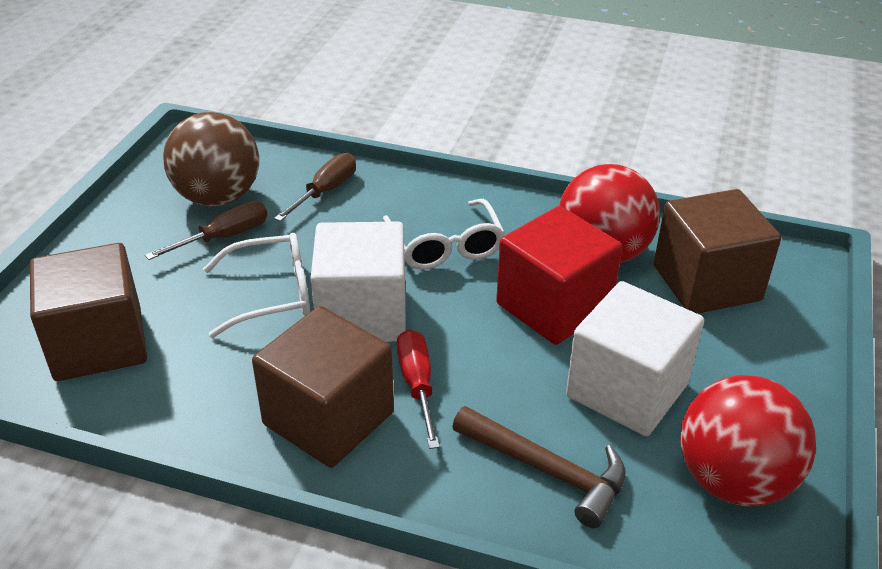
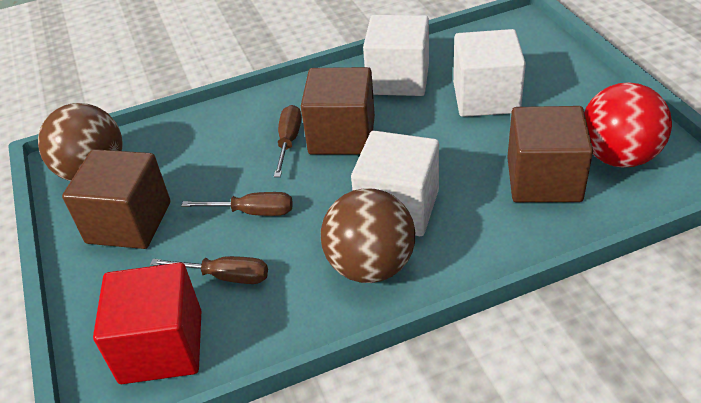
brown ball: 1 -> 2
brown hammer: 1 -> 0
brown screwdriver: 2 -> 3
red ball: 2 -> 1
red screwdriver: 1 -> 0
white cube: 2 -> 3
white glasses: 2 -> 0

